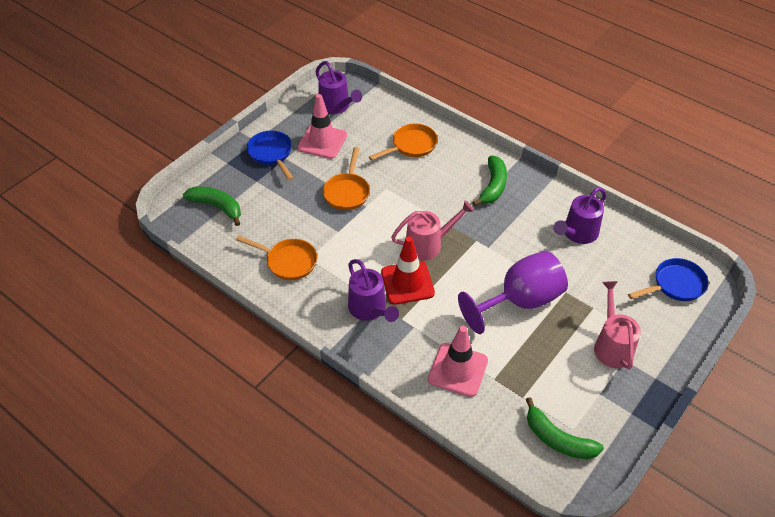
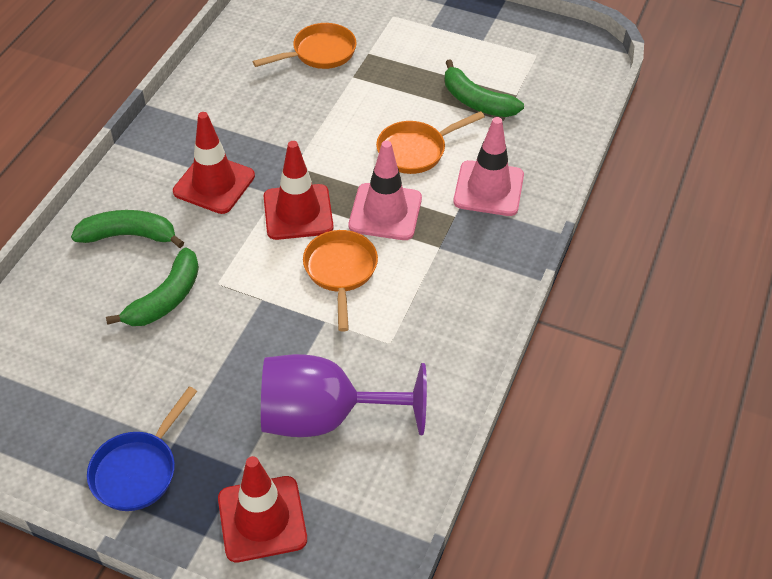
blue pan: 2 -> 1
pink watering can: 2 -> 0
purple watering can: 3 -> 0
red traffic cone: 1 -> 3

